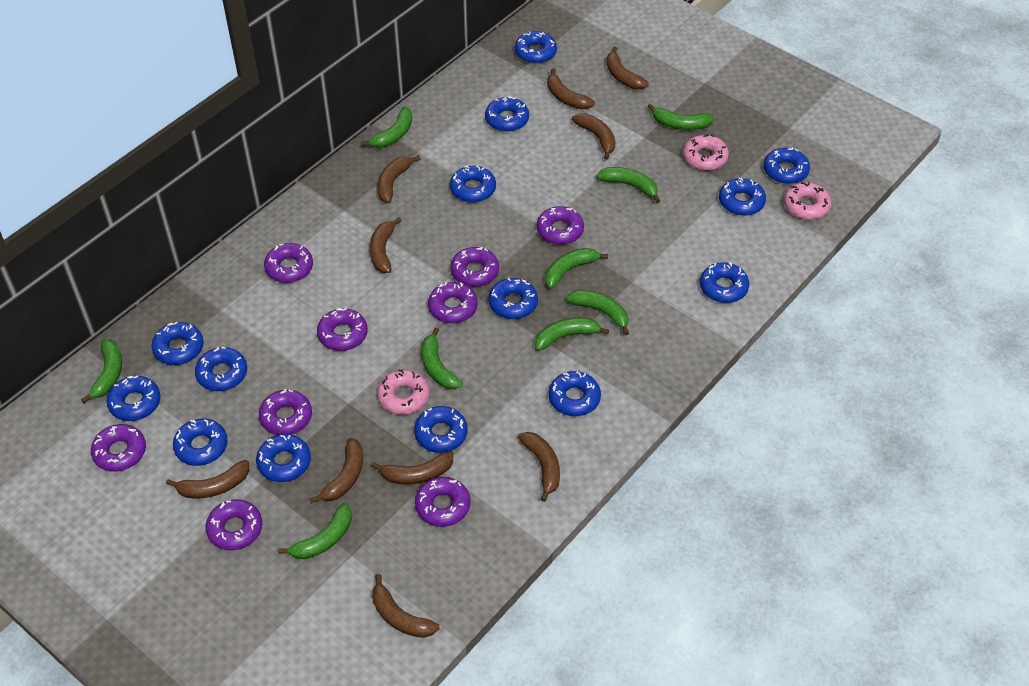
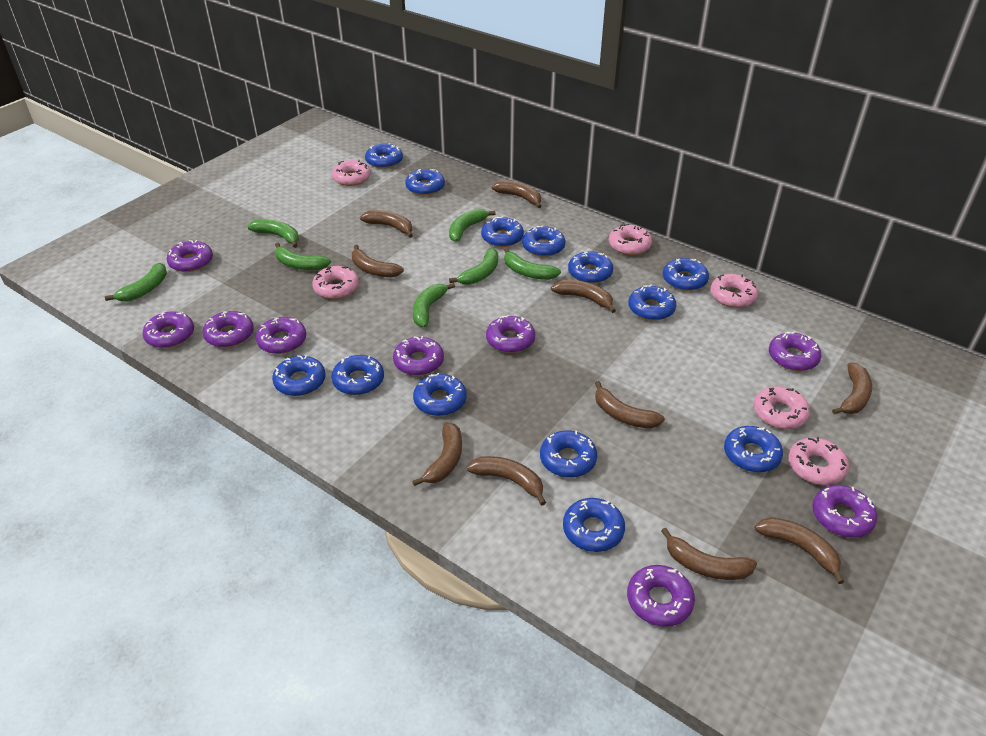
blue donut: 14 -> 13
green banana: 9 -> 7
pink donut: 3 -> 6

